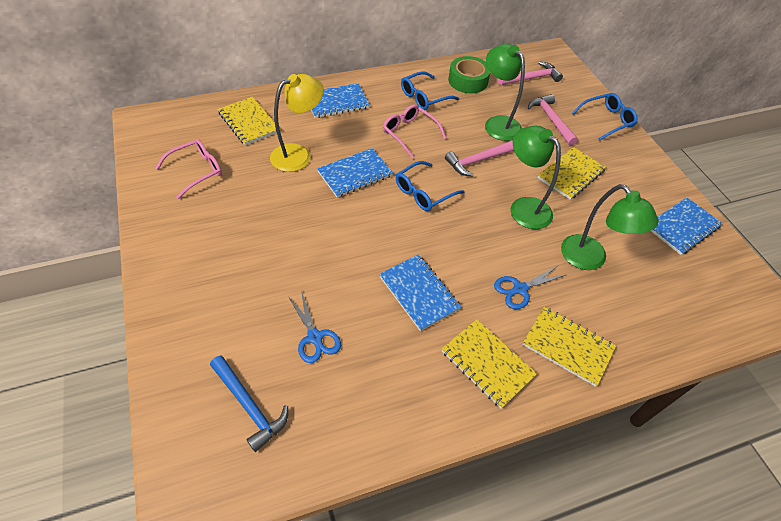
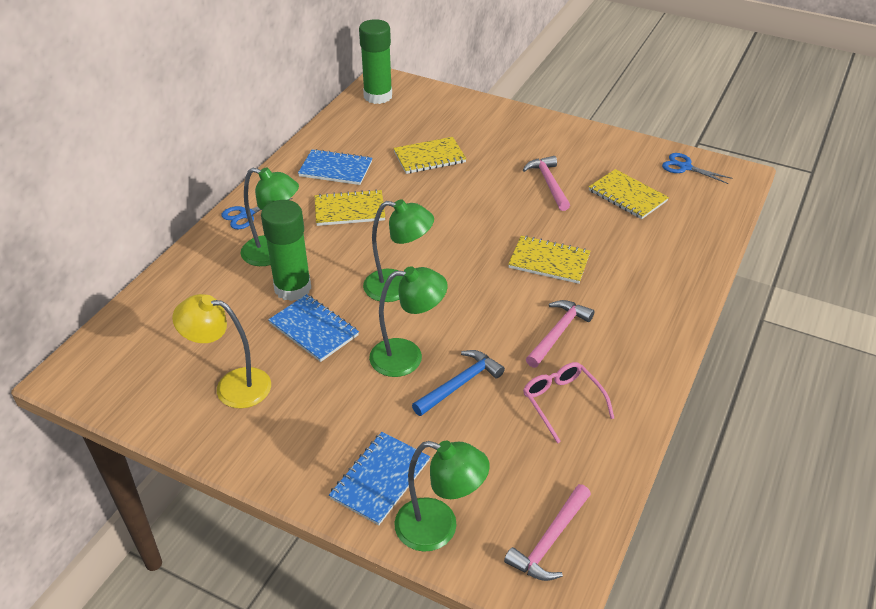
blue glasses: 3 -> 0
blue notebook: 4 -> 3
green glue stick: 0 -> 2
green lamp: 3 -> 4
green tape: 1 -> 0
pink glasses: 2 -> 1

